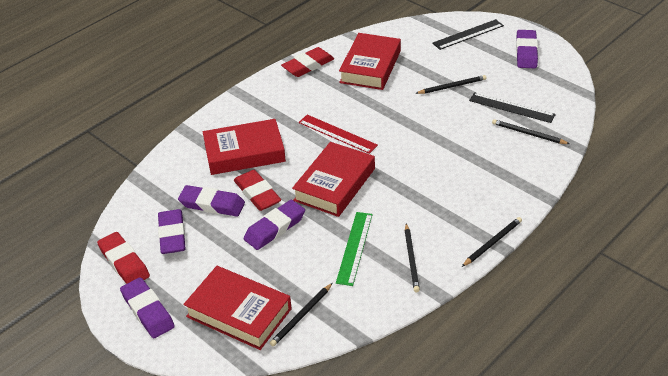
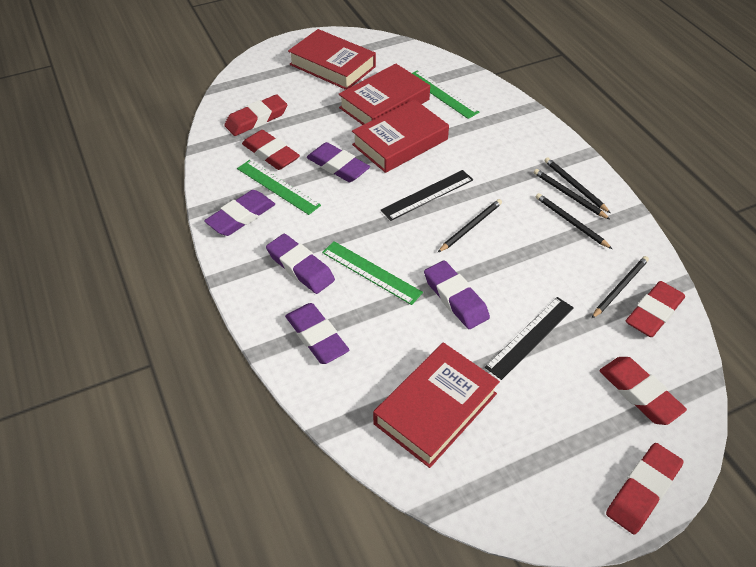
green ruler: 1 -> 3
red eraser: 3 -> 5
red ruler: 1 -> 0

